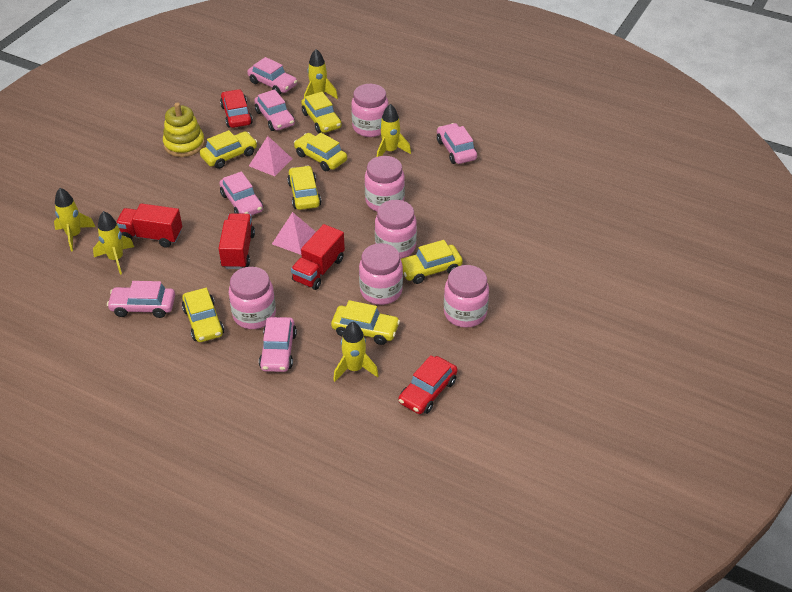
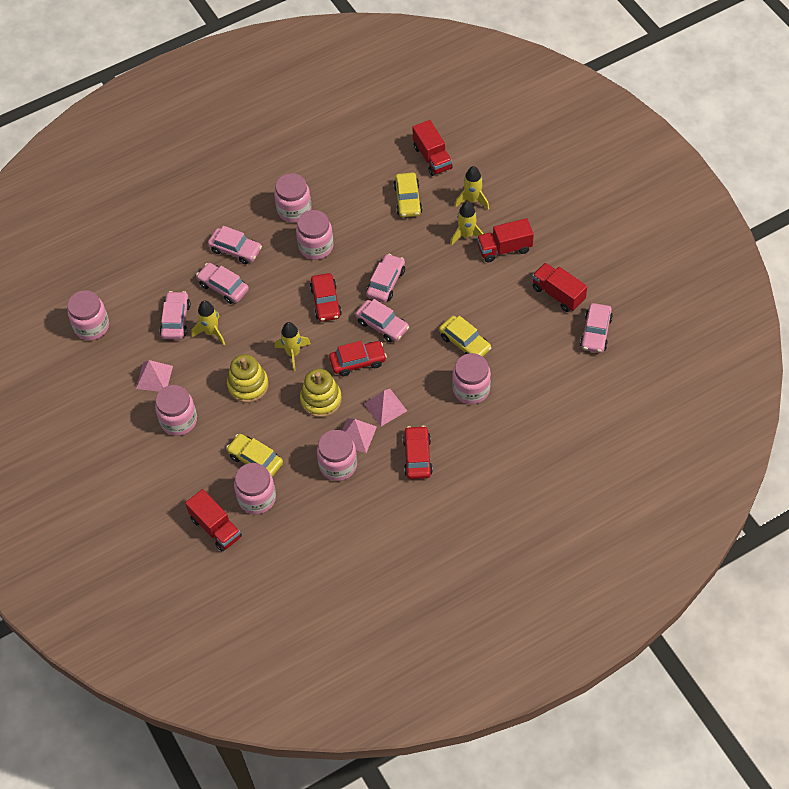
pink jar: 6 -> 7
pink pyramid: 2 -> 3
red car: 2 -> 3
red truck: 3 -> 4
yellow car: 7 -> 3
yellow rocket: 5 -> 4
yellow stacking toy: 1 -> 2

